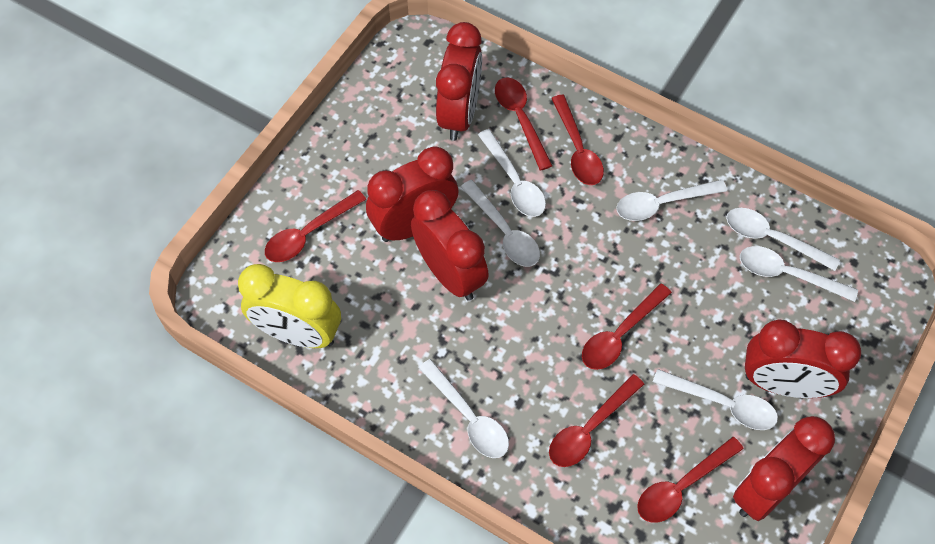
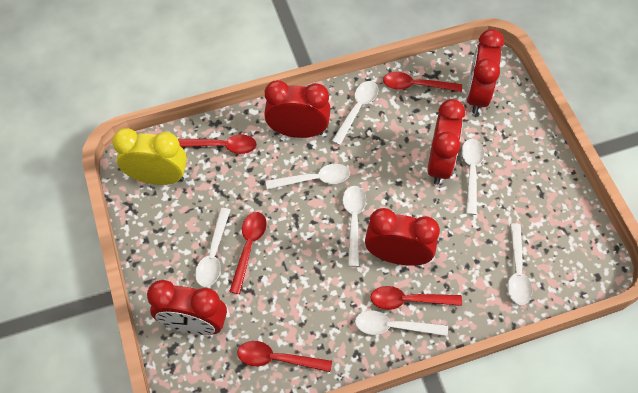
red spoon: 6 -> 5

